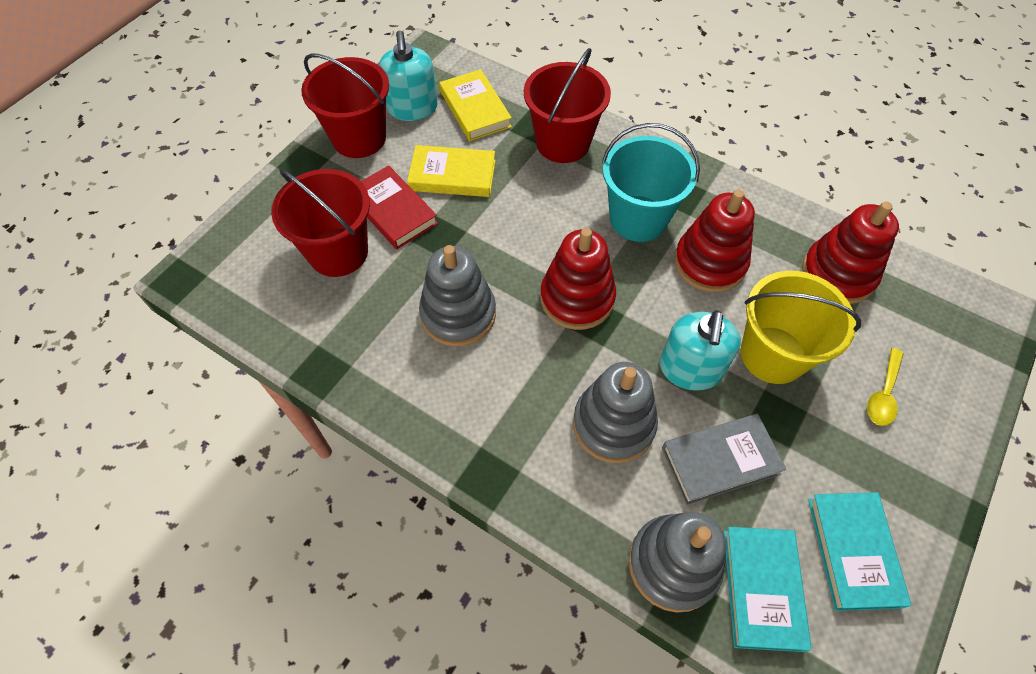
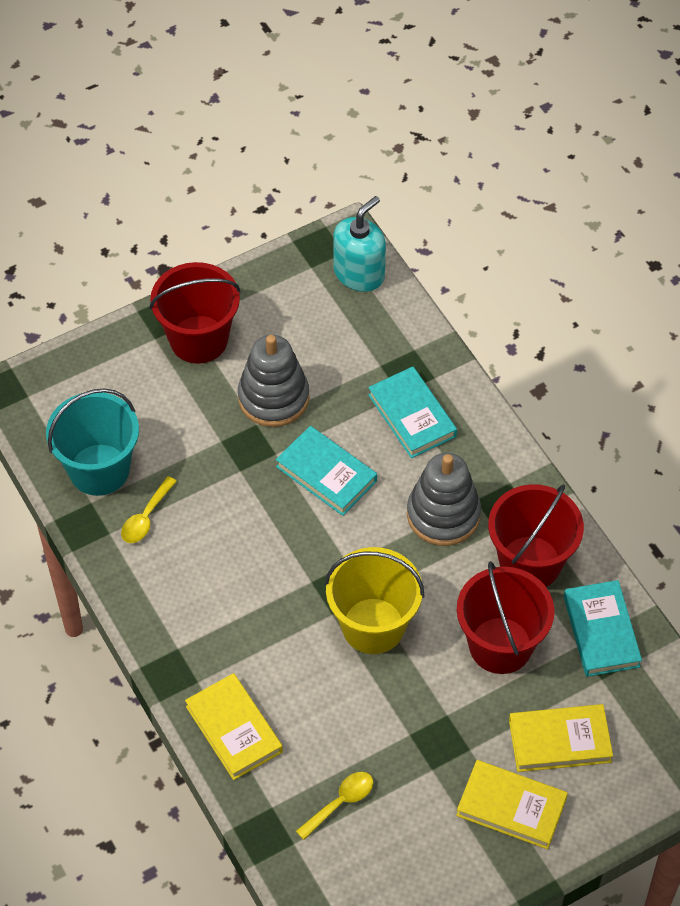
grey book: 1 -> 0
grey stacking toy: 3 -> 2
red book: 1 -> 0
red stacking toy: 3 -> 0
turquoise book: 2 -> 3
turquoise soap dispenser: 2 -> 1
yellow book: 2 -> 3
yellow spoon: 1 -> 2

